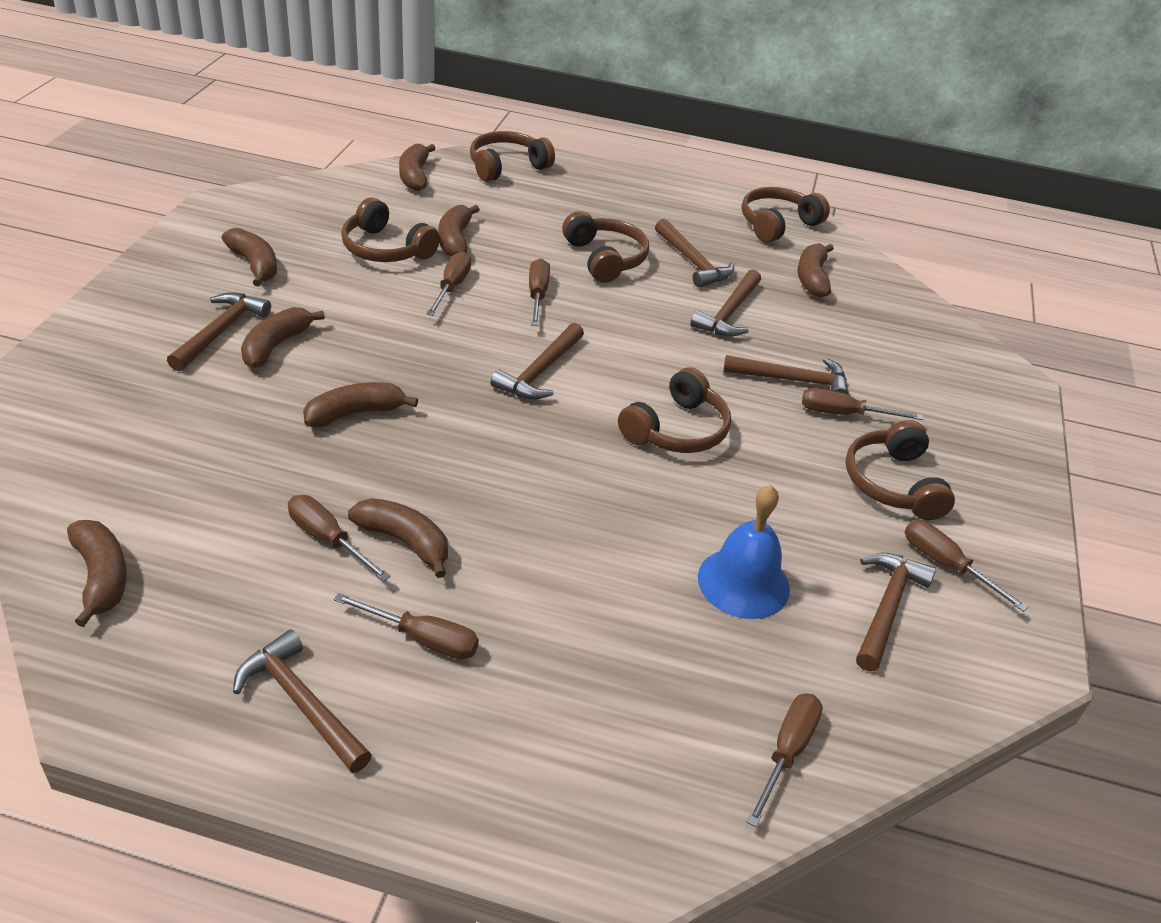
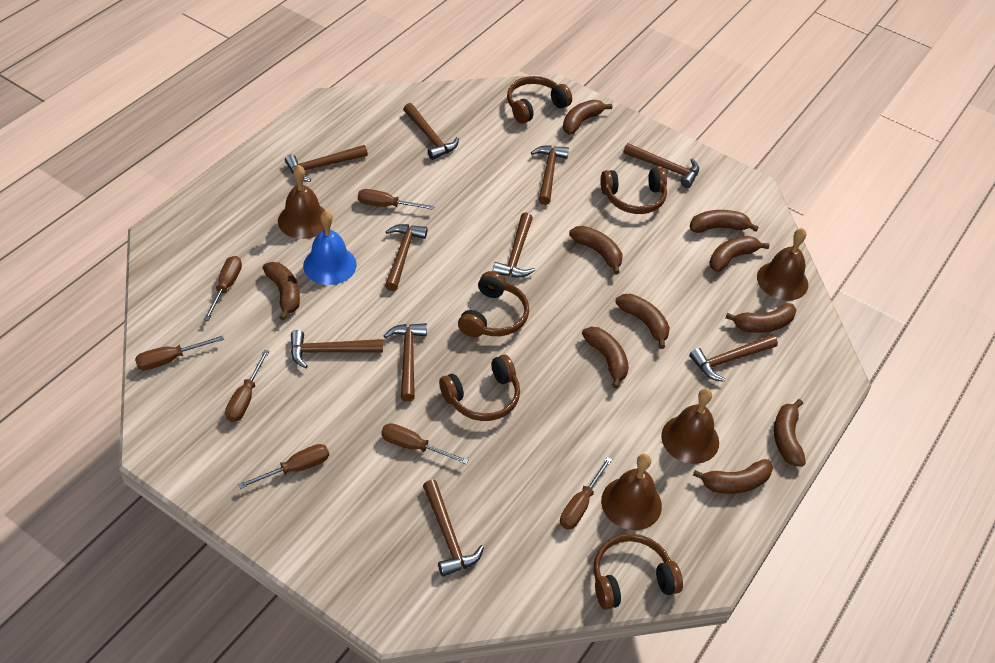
brown banana: 8 -> 10
brown bell: 0 -> 4
brown hammer: 7 -> 10
brown headphones: 6 -> 5

